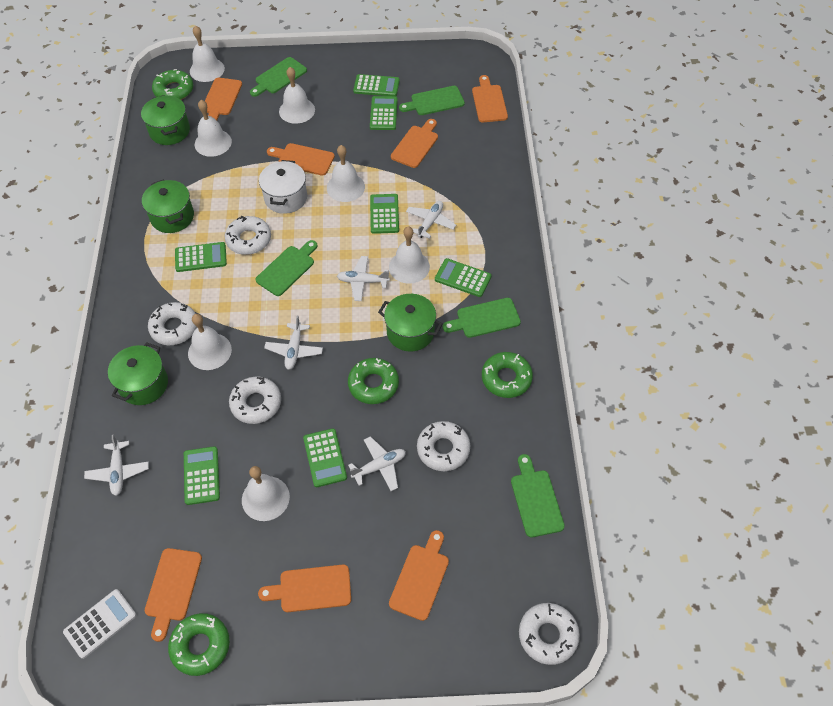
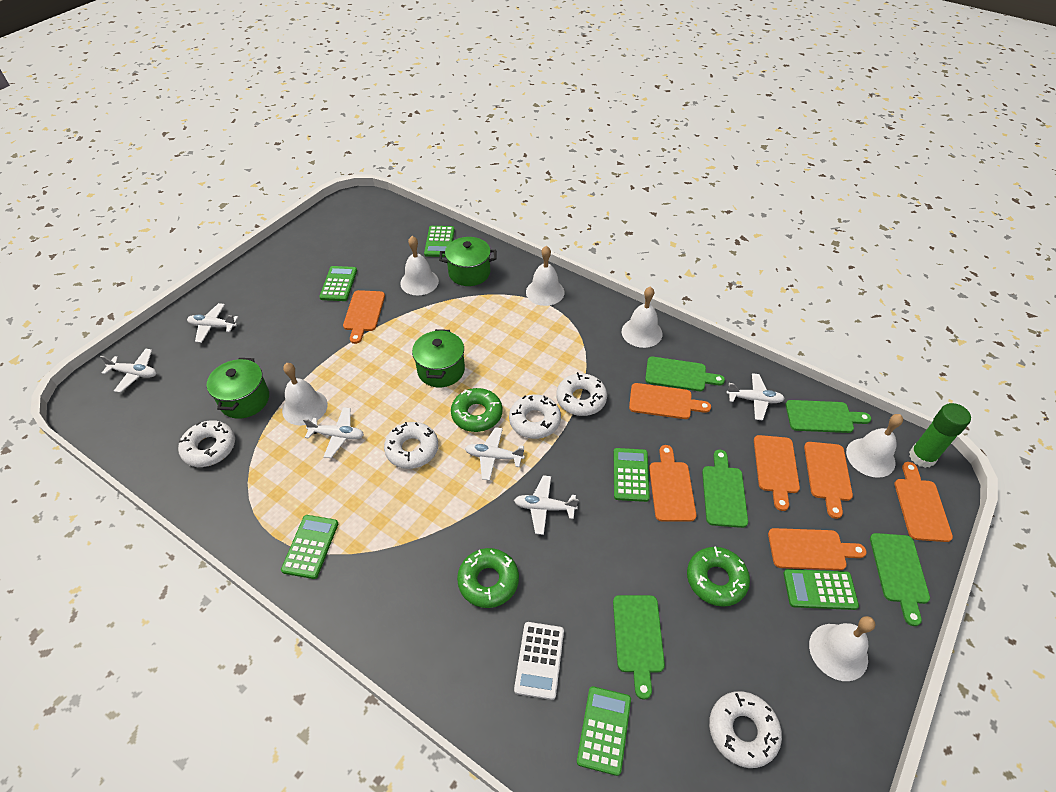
green calculator: 7 -> 6
green donut: 4 -> 3
green glue stick: 0 -> 1
green pot: 4 -> 3
white bell: 7 -> 6
white plane: 5 -> 6
white pot: 1 -> 0

